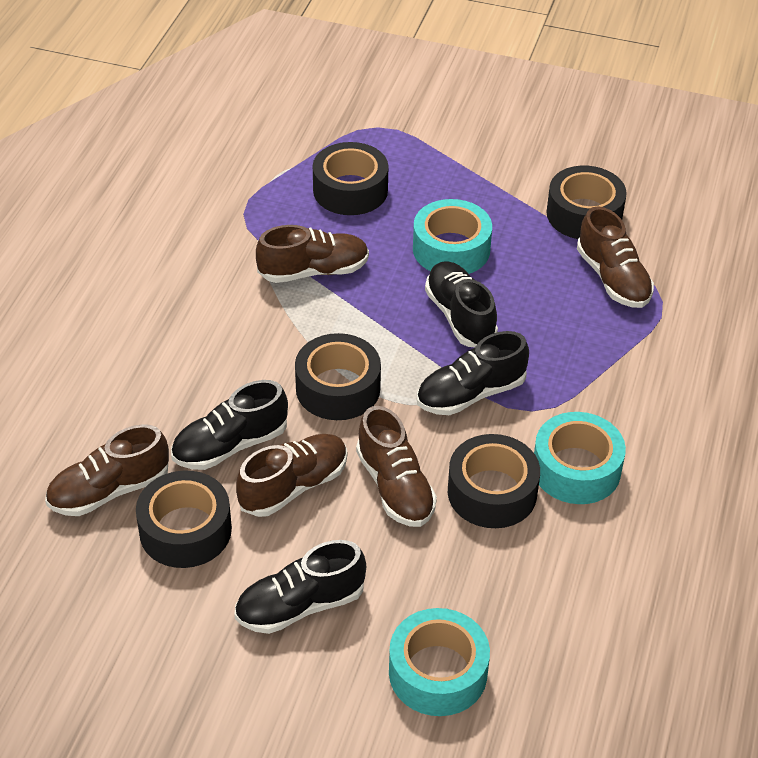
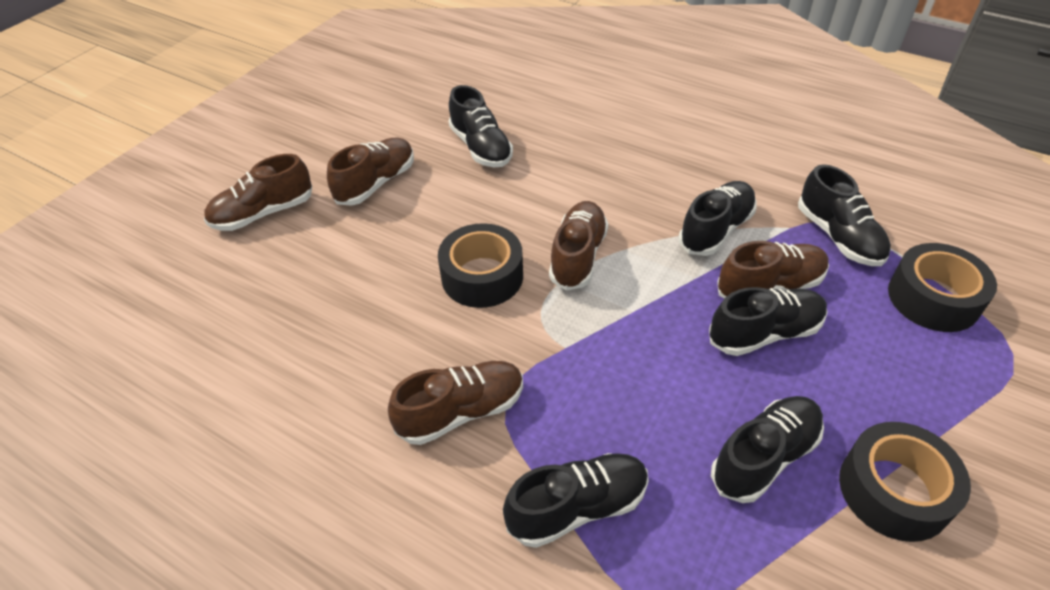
black shoe: 4 -> 6
black tape: 5 -> 3
turquoise tape: 3 -> 0

